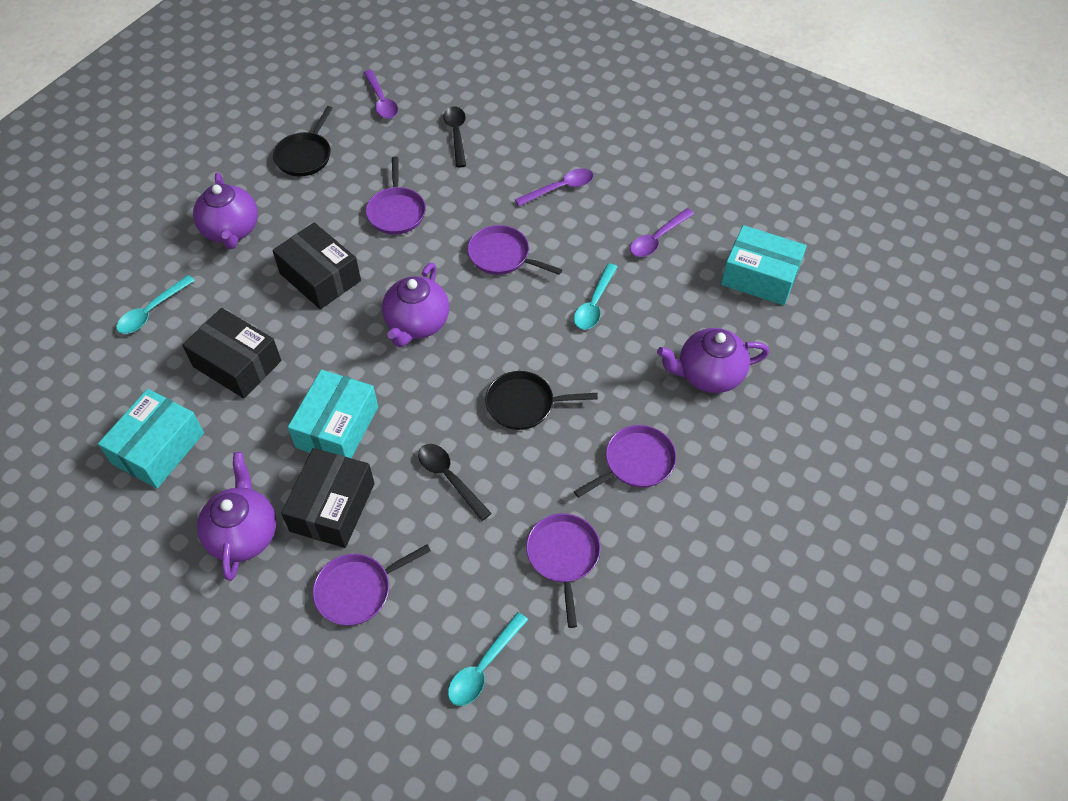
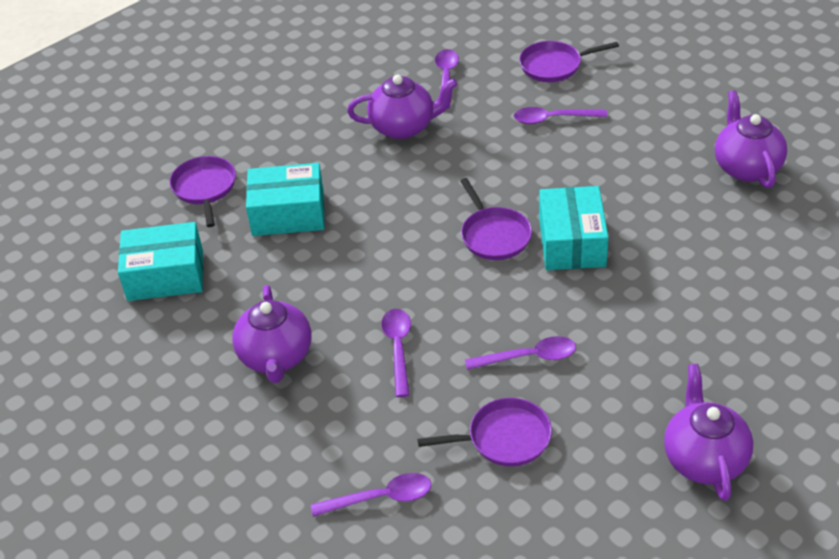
black box: 3 -> 0
black pan: 2 -> 0
black spoon: 2 -> 0
purple pan: 5 -> 4
purple spoon: 3 -> 5
turquoise spoon: 3 -> 0

